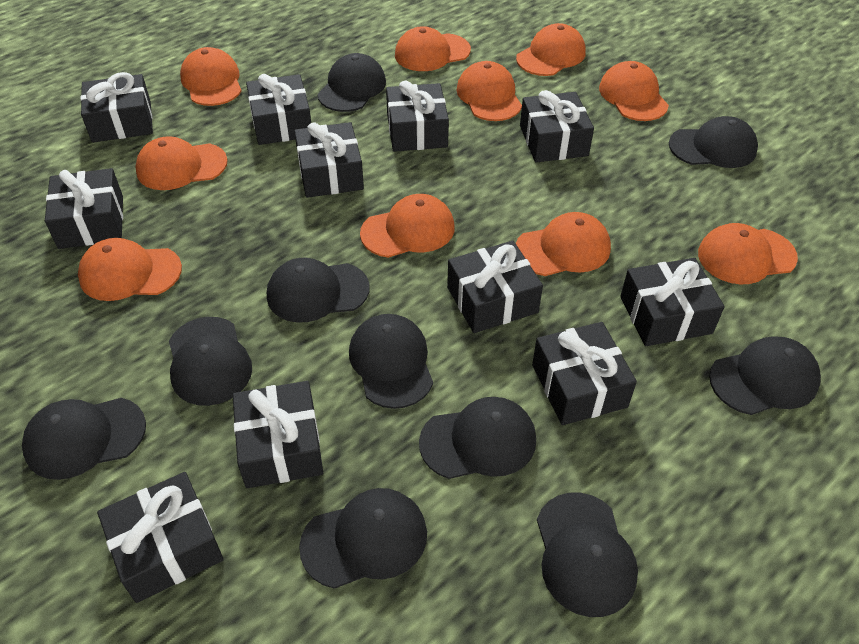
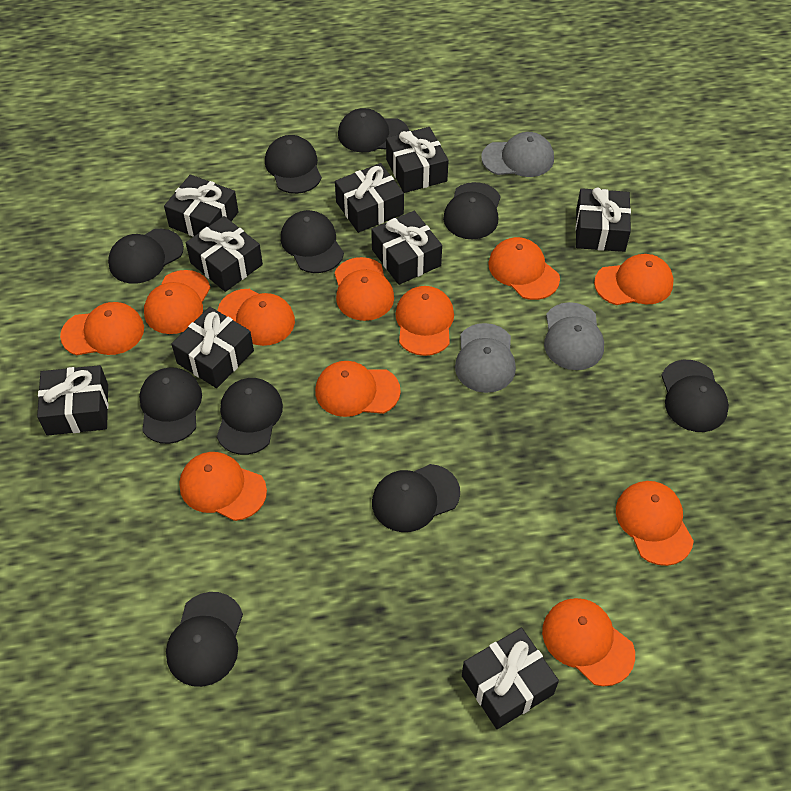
black gift: 11 -> 9
grey cap: 0 -> 3
orange cap: 10 -> 11

